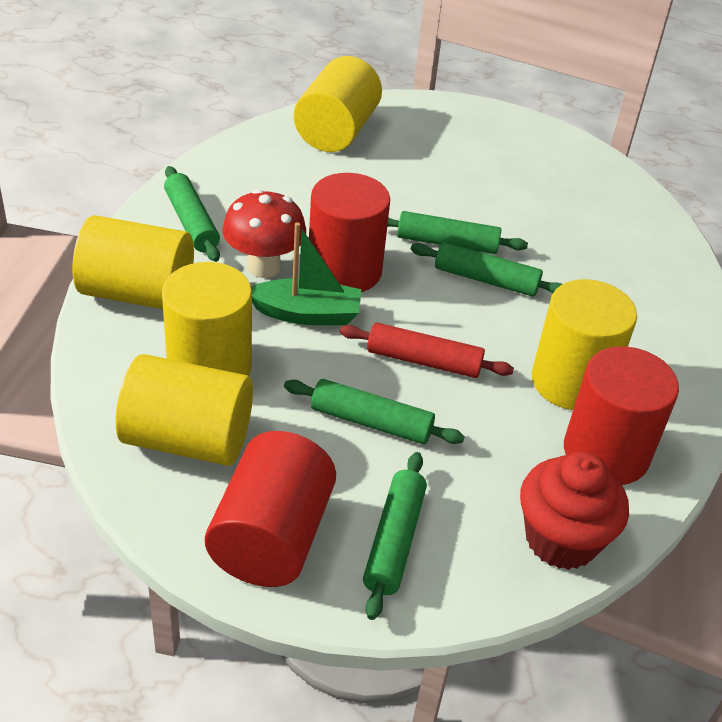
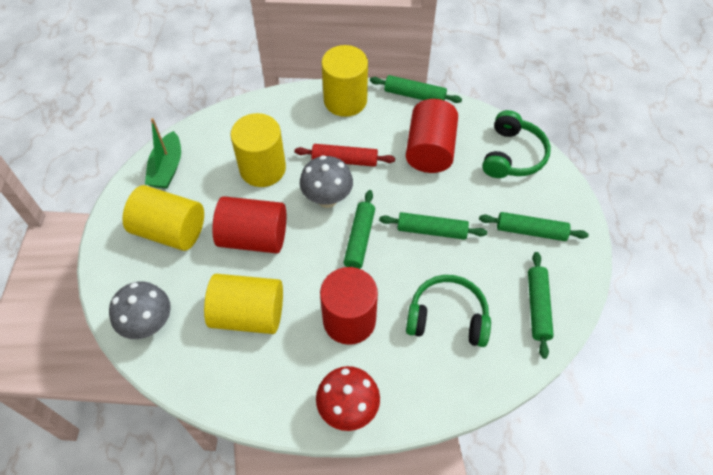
green headphones: 0 -> 2
grey mushroom: 0 -> 2
red cupcake: 1 -> 0
yellow cylinder: 5 -> 4

